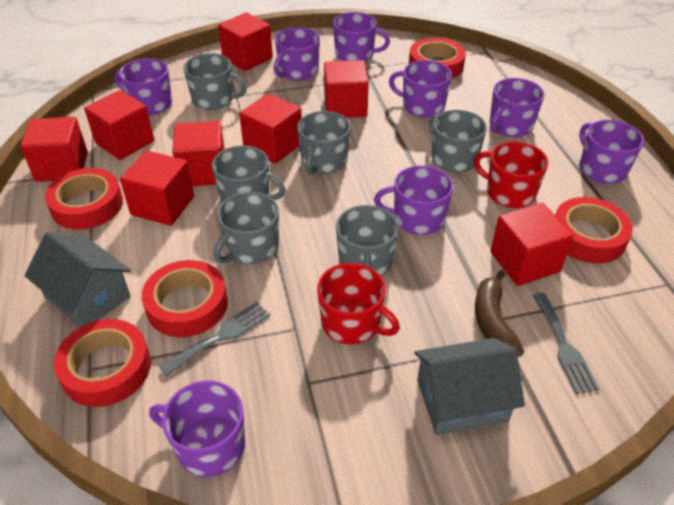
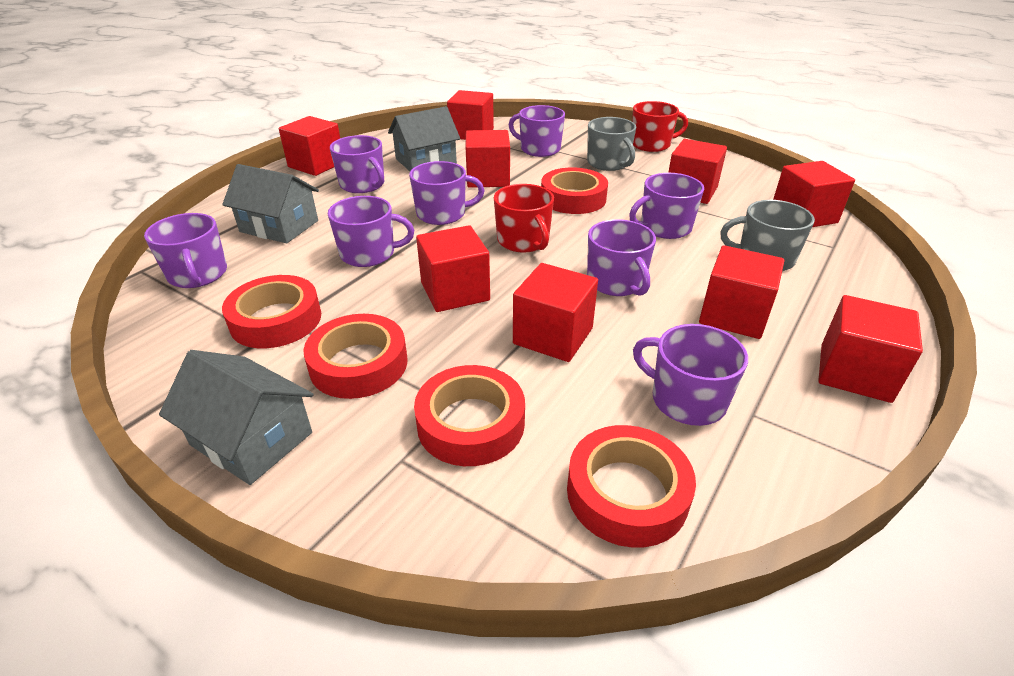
brown banana: 1 -> 0
grey fork: 2 -> 0
grey house: 2 -> 3
grey mug: 6 -> 2
red cube: 8 -> 9

